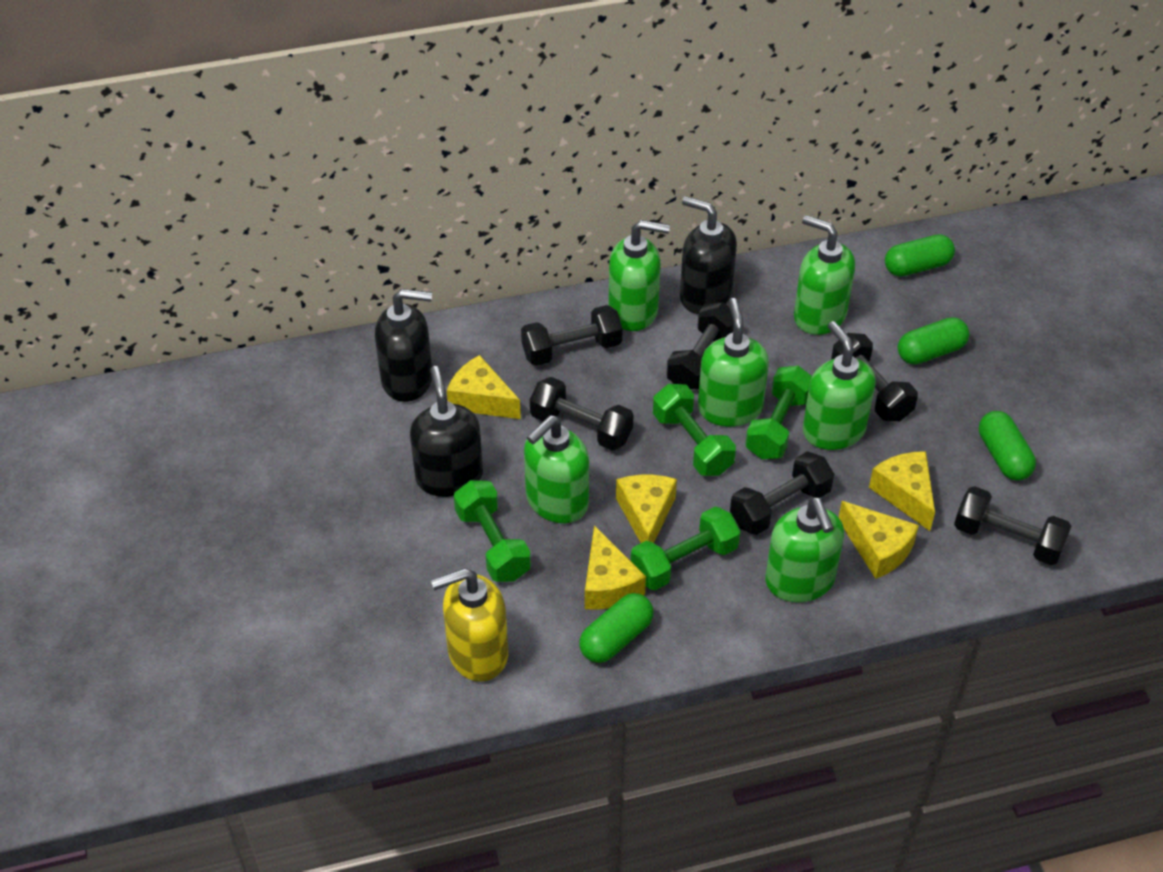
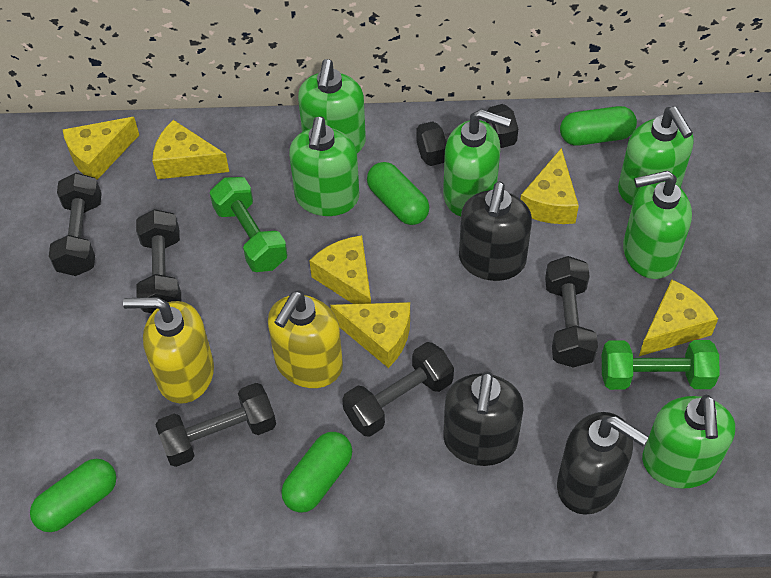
green dumbbell: 4 -> 2
yellow cheese: 5 -> 6
yellow soap dispenser: 1 -> 2

